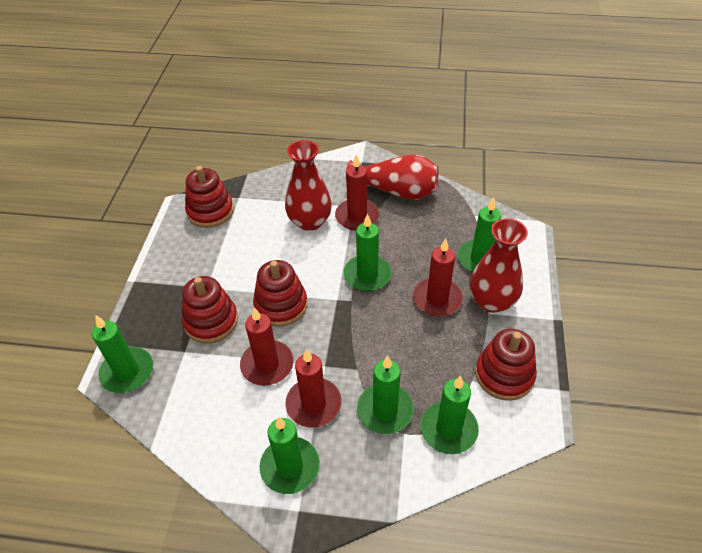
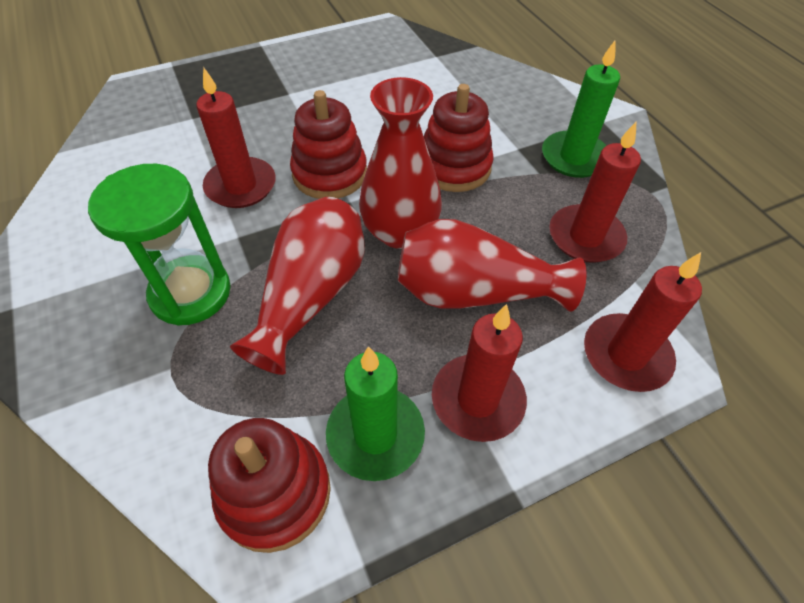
green candle: 6 -> 2
green hourglass: 0 -> 1
red stacking toy: 4 -> 3

